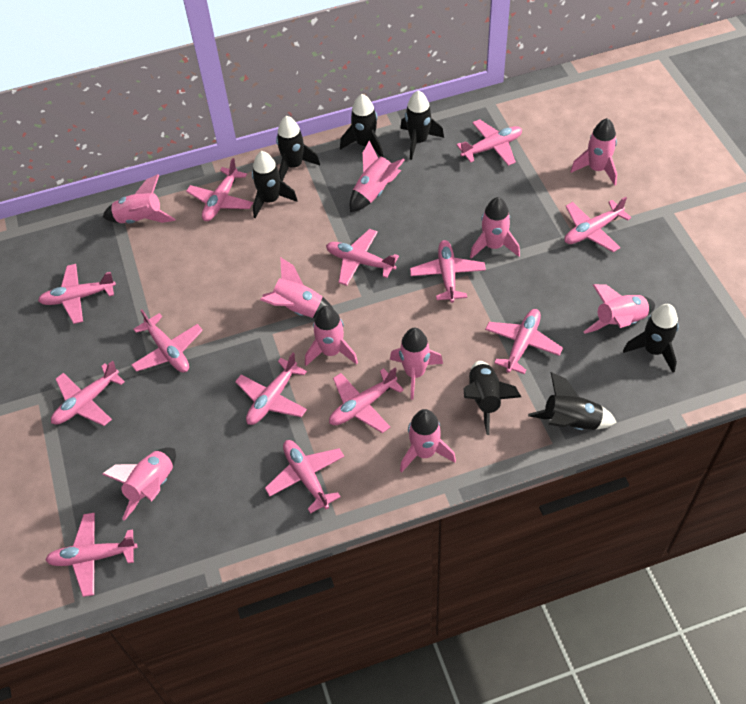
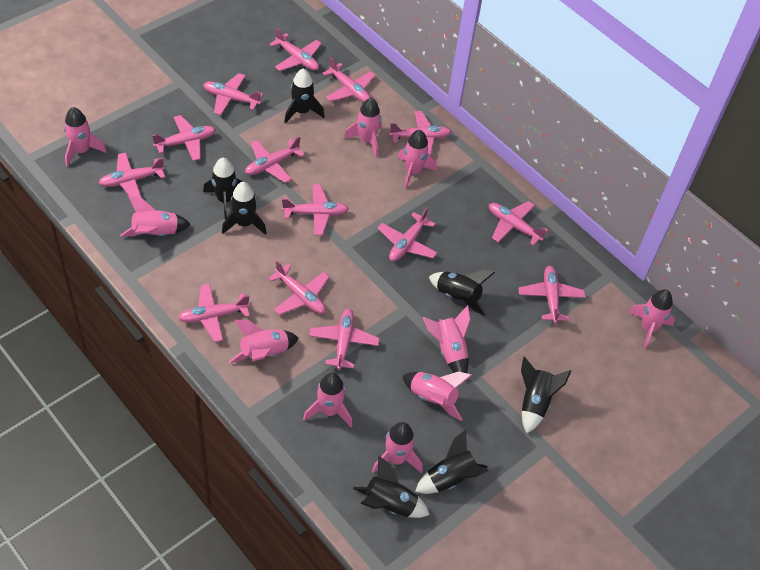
pink plane: 13 -> 14

